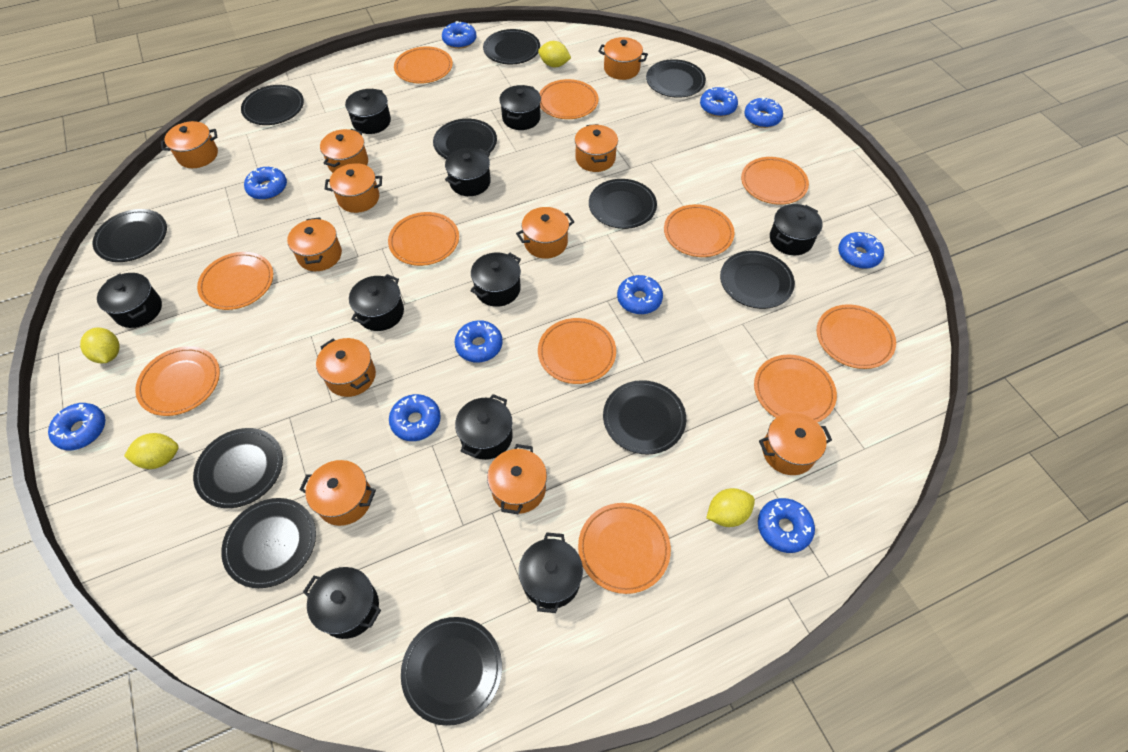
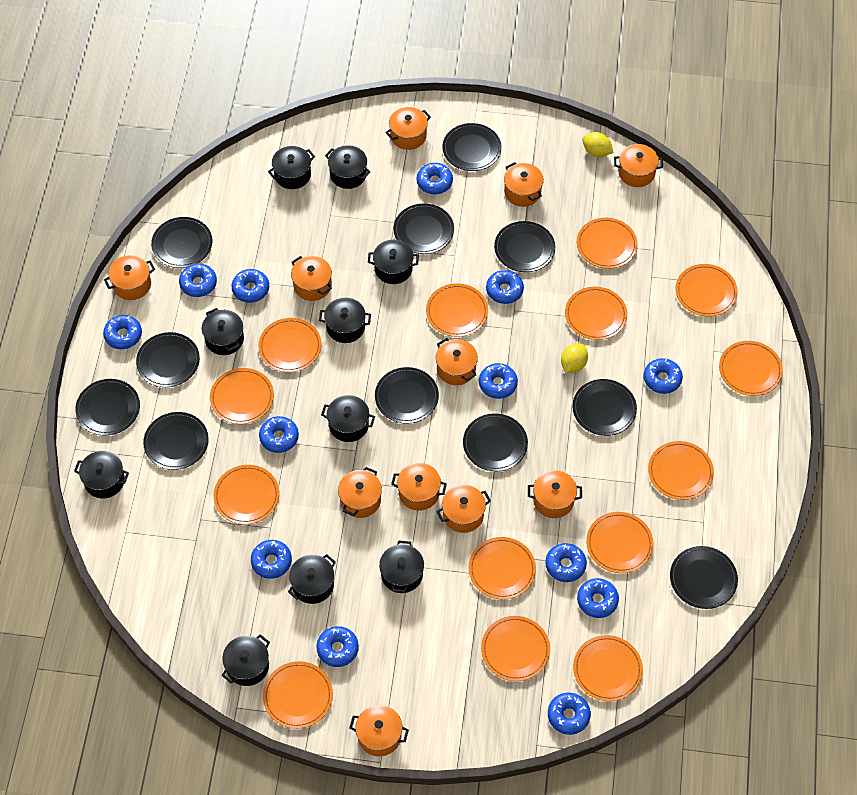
blue donut: 10 -> 13
orange plate: 11 -> 14
yellow lemon: 4 -> 2

